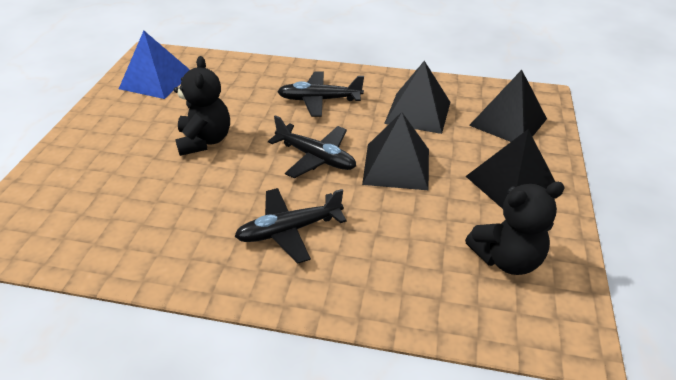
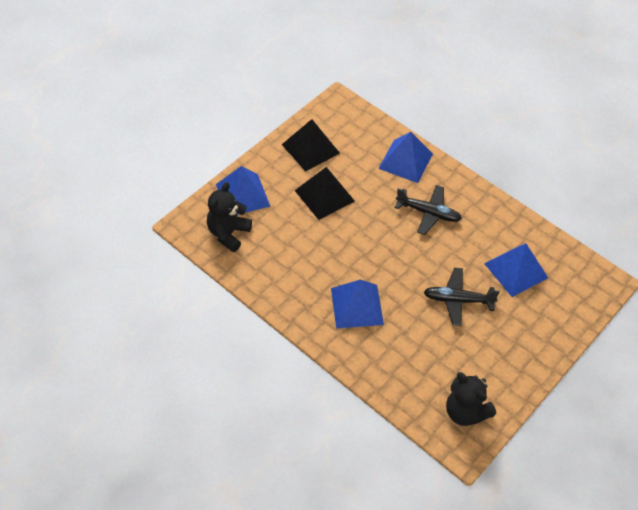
black plane: 3 -> 2
black pyramid: 4 -> 2
blue pyramid: 1 -> 4

